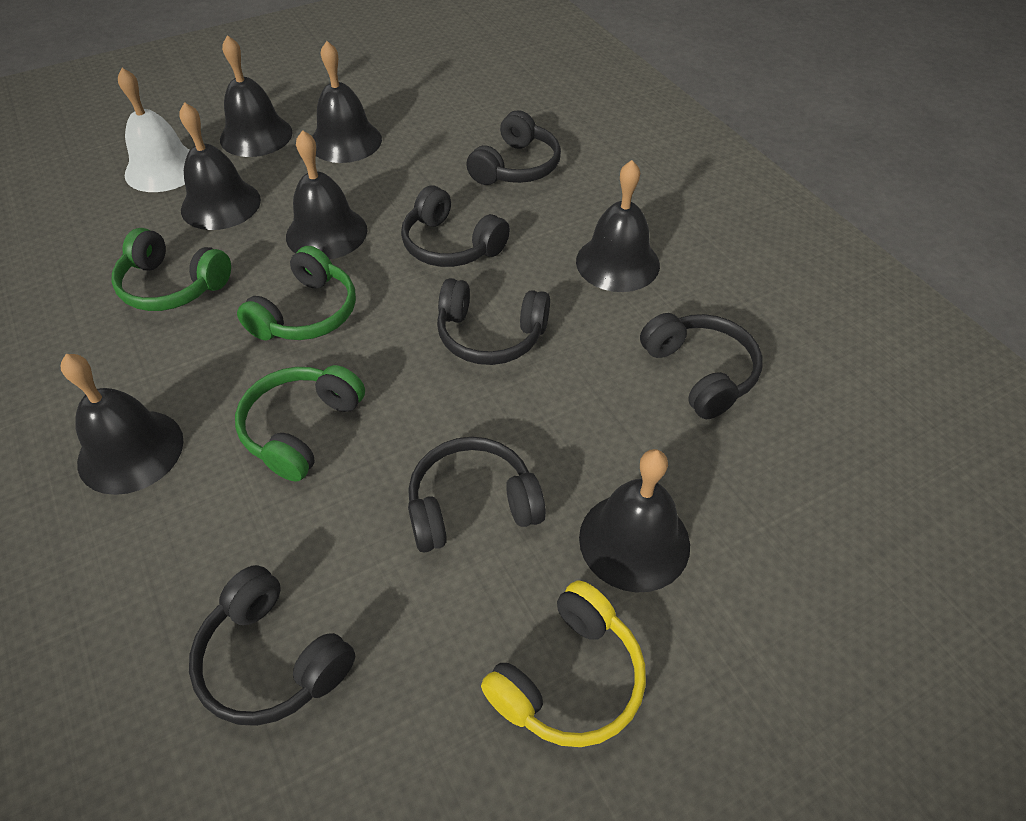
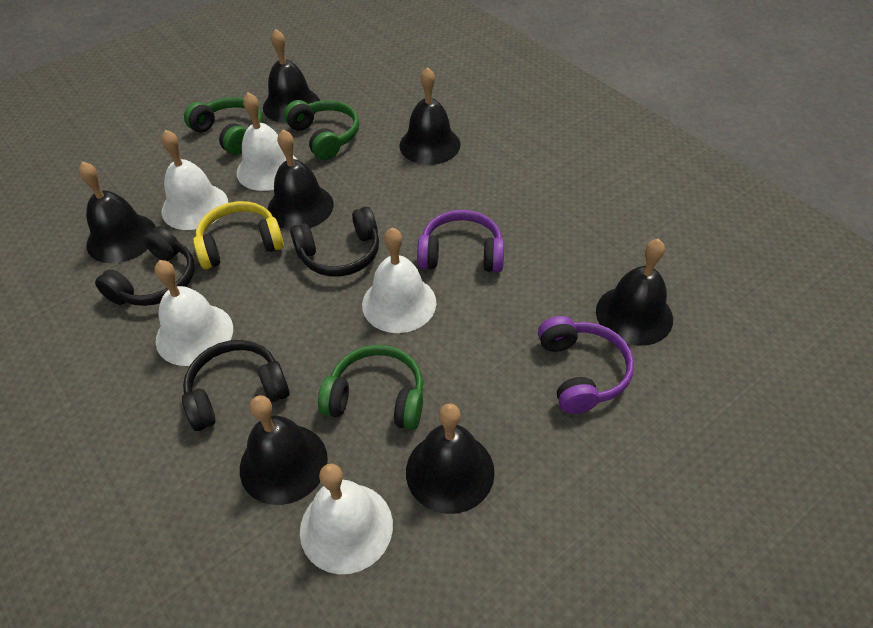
black headphones: 6 -> 3
purple headphones: 0 -> 2
white bell: 1 -> 5

